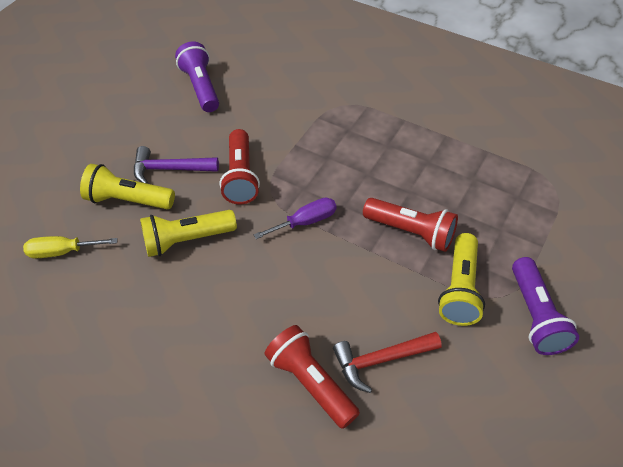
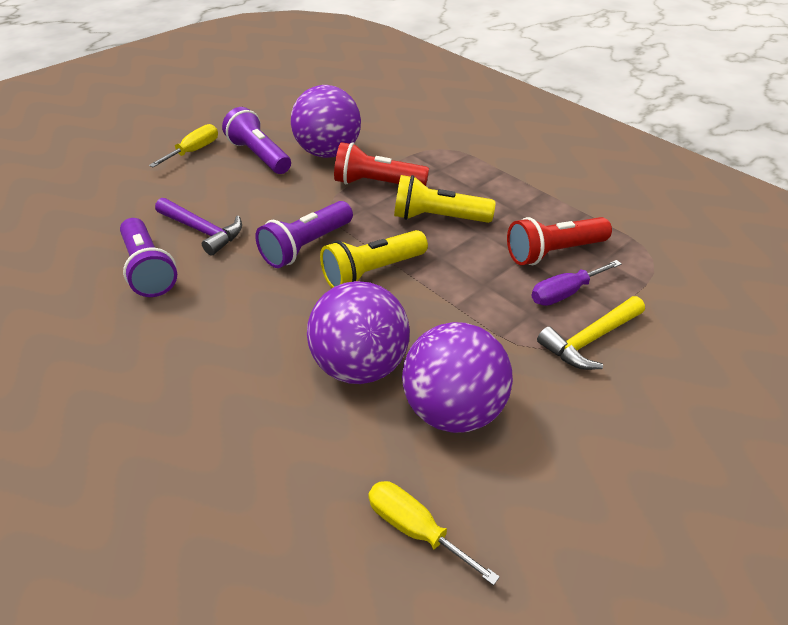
purple ball: 0 -> 3
purple flashlight: 2 -> 3
red flashlight: 3 -> 2
red hammer: 1 -> 0
yellow flashlight: 3 -> 2
yellow hammer: 0 -> 1
yellow screwdriver: 1 -> 2

